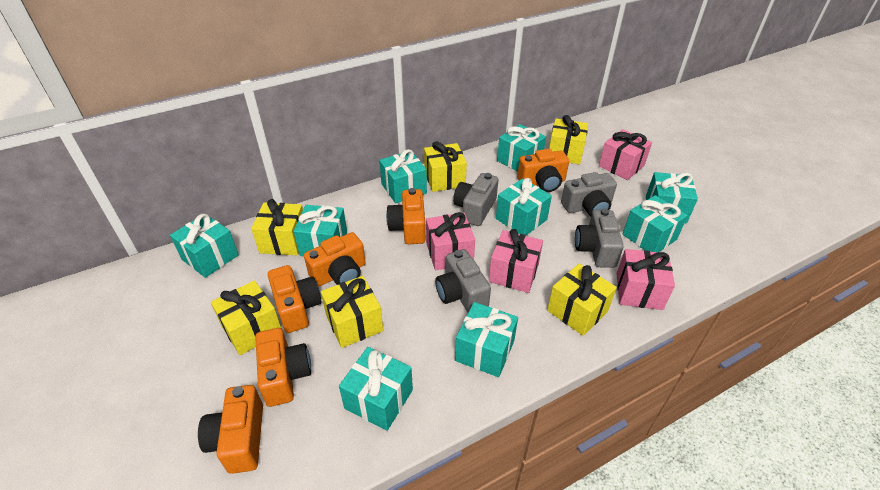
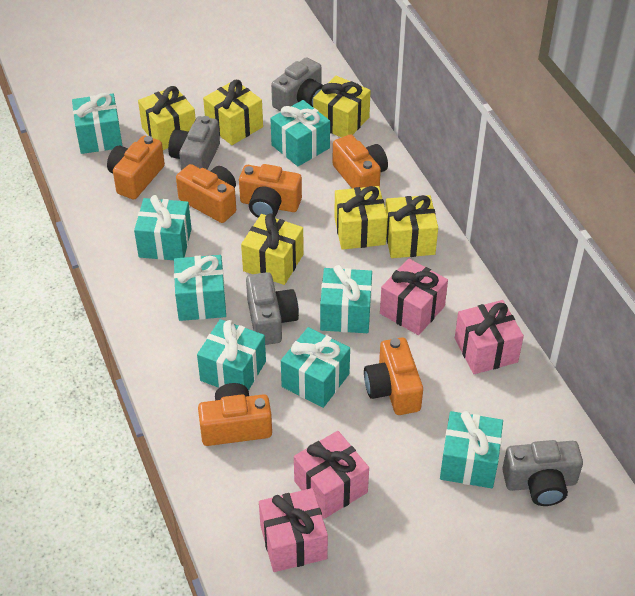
turquoise gift: 9 -> 8

